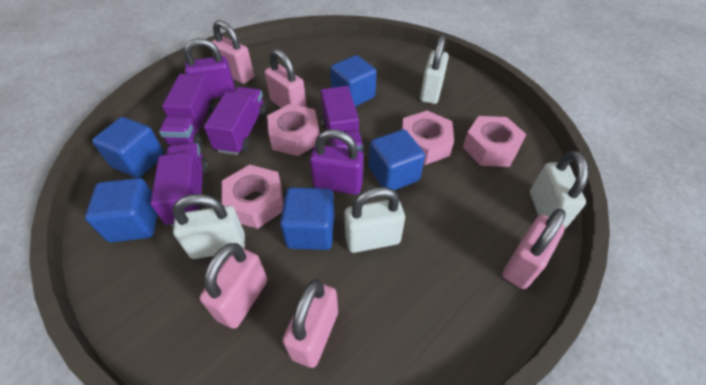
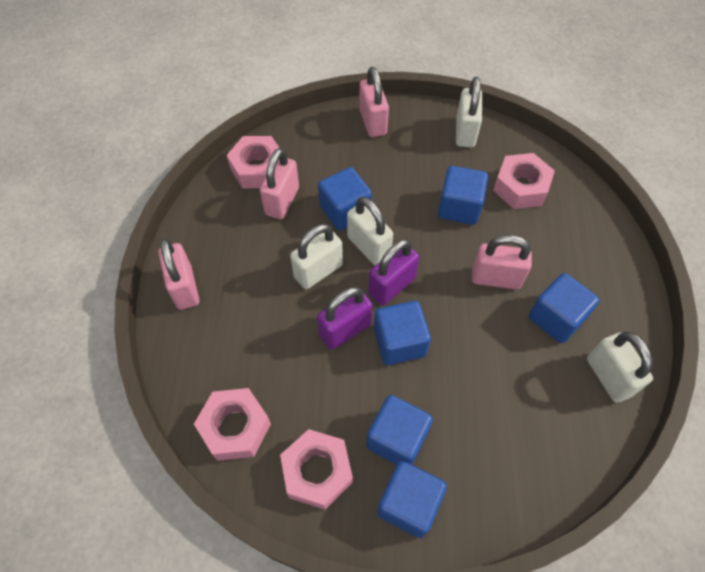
blue cube: 5 -> 6
pink padlock: 5 -> 4
purple truck: 4 -> 0

